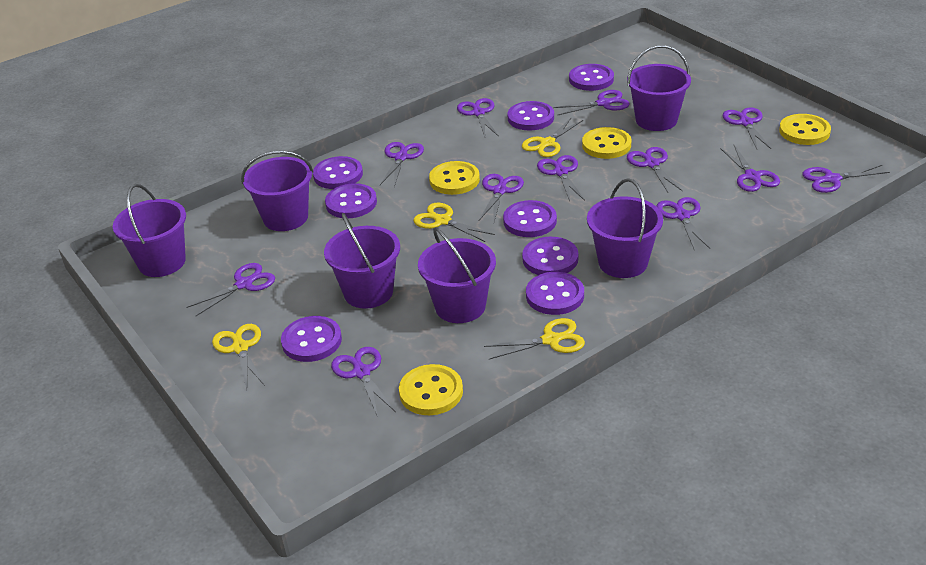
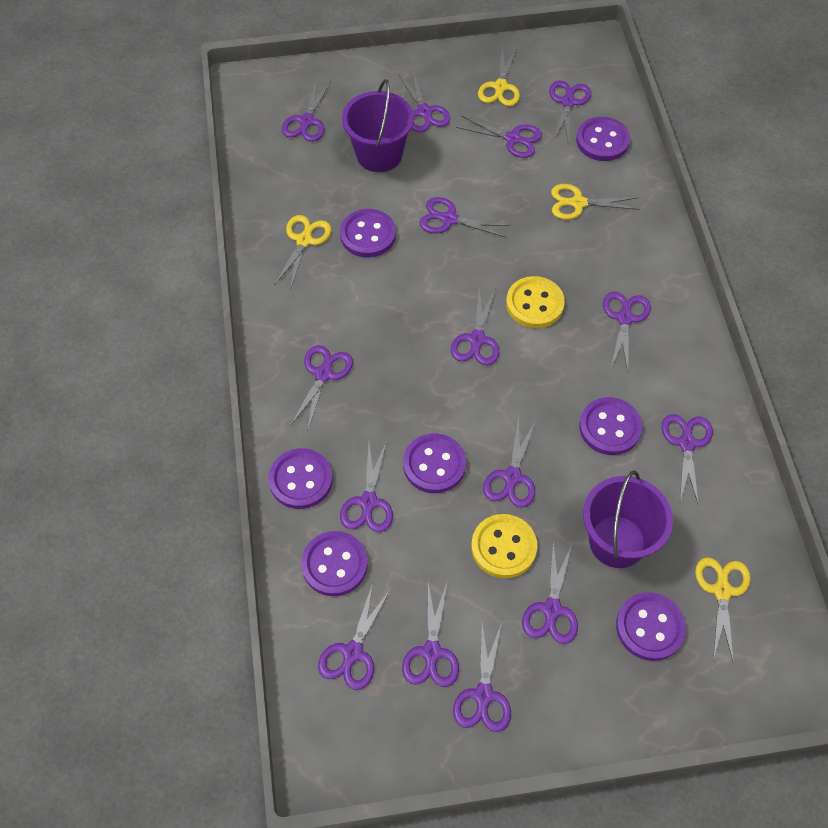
purple bucket: 6 -> 2
purple button: 8 -> 7
purple scissors: 12 -> 15
yellow button: 4 -> 2

